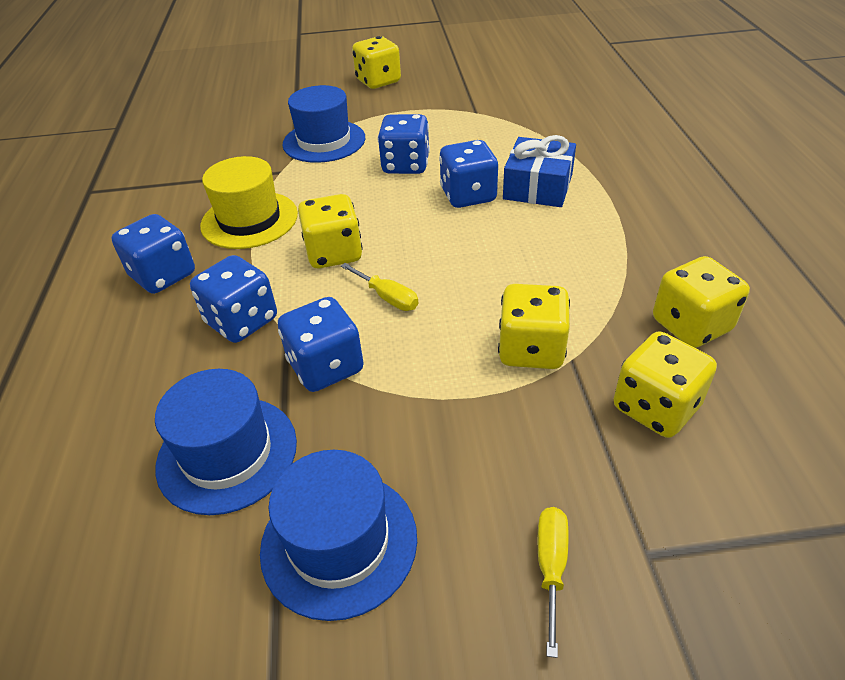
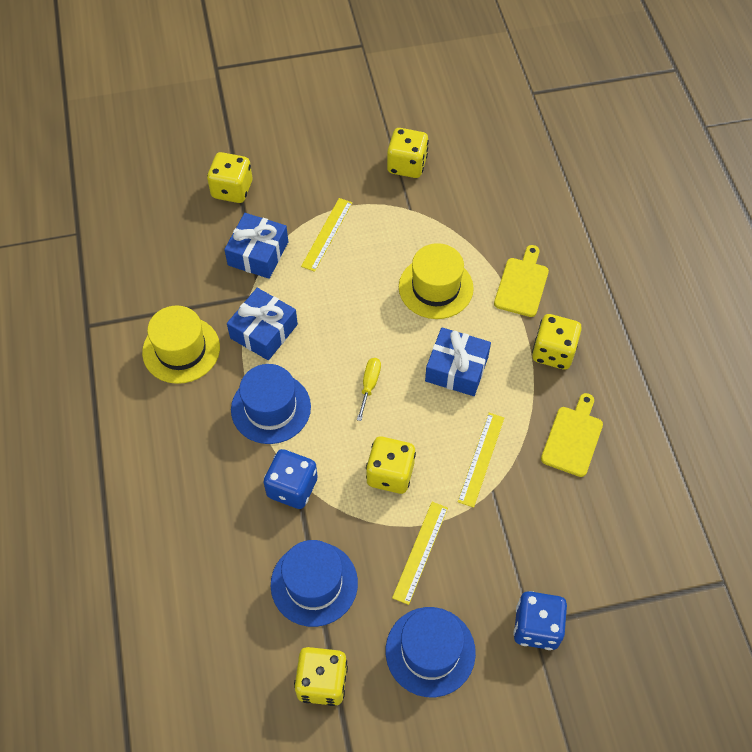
blue dice: 5 -> 2
blue gift: 1 -> 3
yellow cutting board: 0 -> 2
yellow hat: 1 -> 2
yellow ruler: 0 -> 3
yellow screwdriver: 2 -> 1

